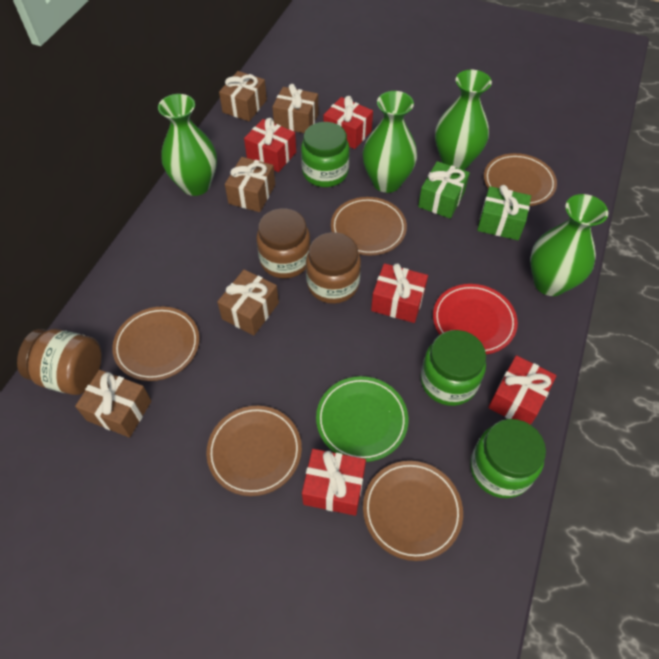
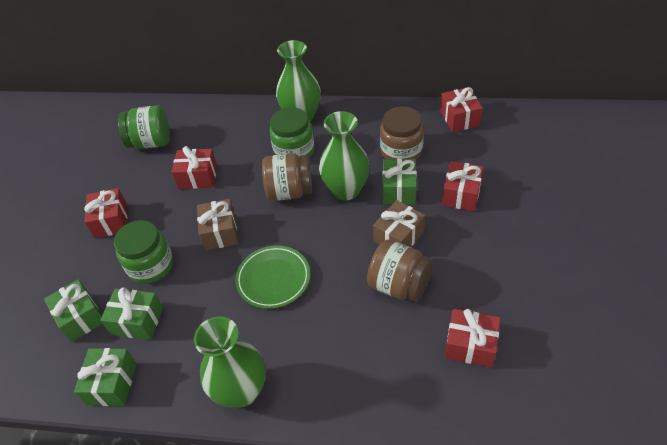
brown gift: 5 -> 2
brown plate: 5 -> 0
green gift: 2 -> 4
green vase: 4 -> 3
red plate: 1 -> 0

